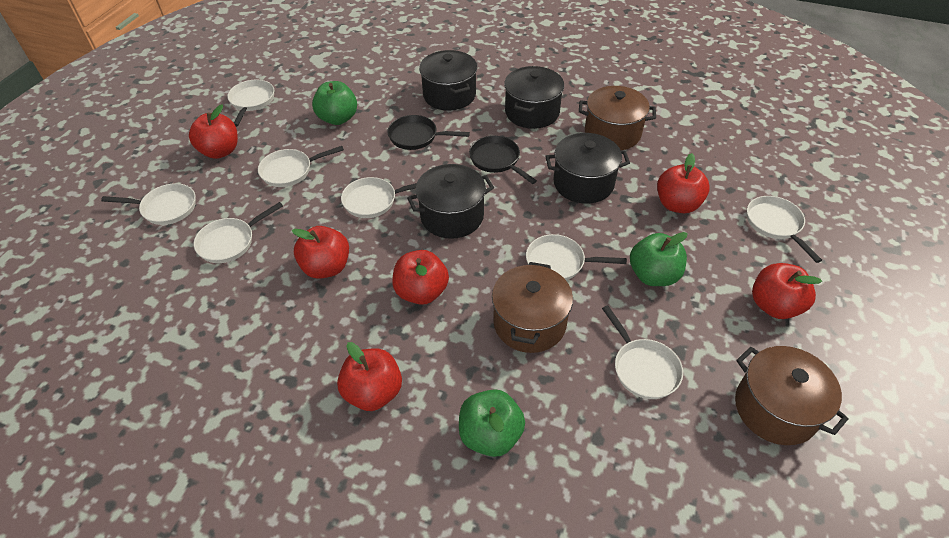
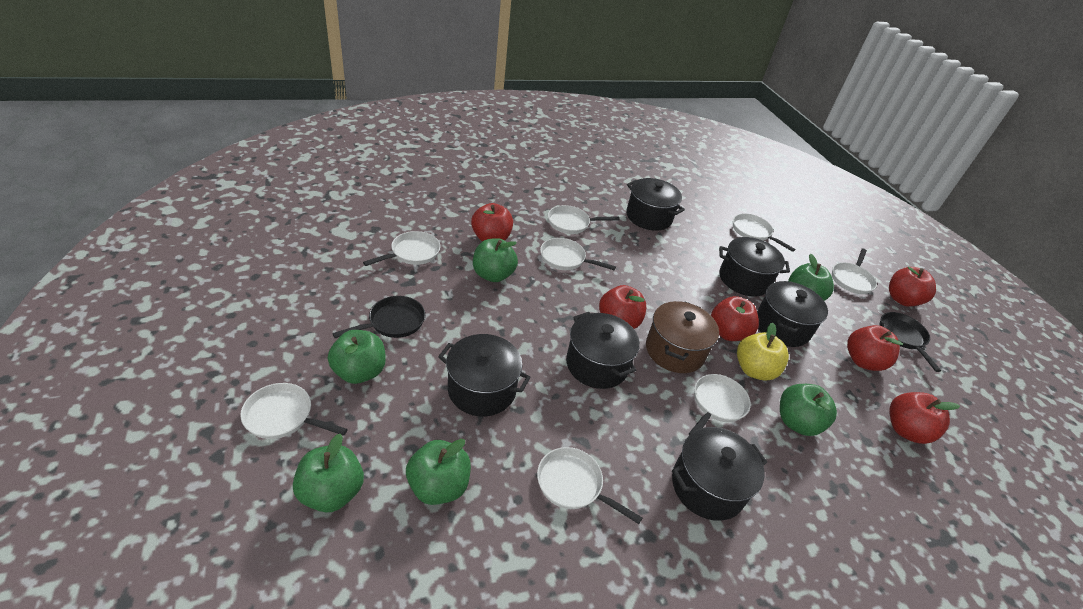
black pot: 4 -> 6
brown pot: 3 -> 1
green apple: 3 -> 6
yellow apple: 0 -> 1

